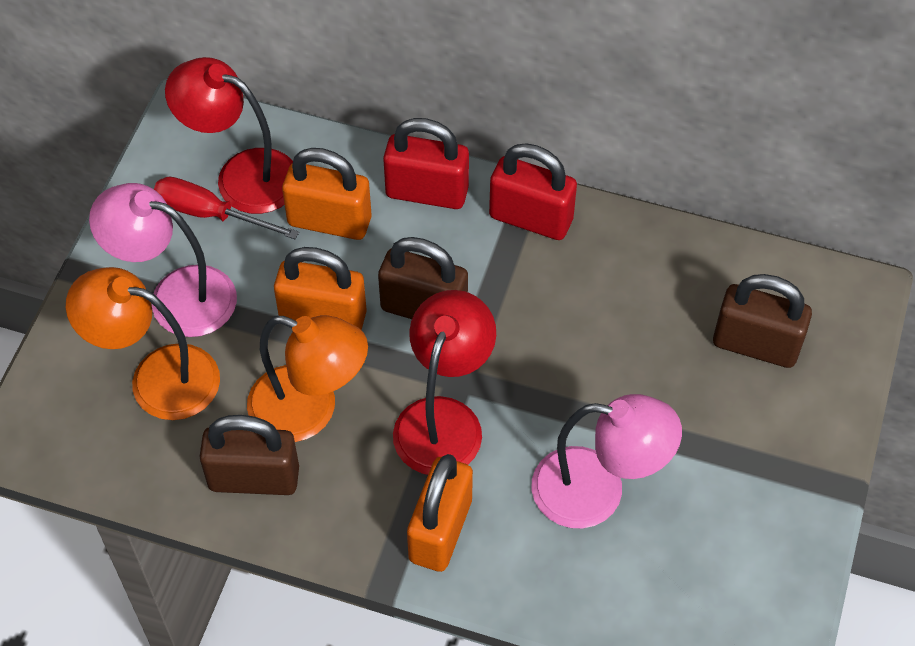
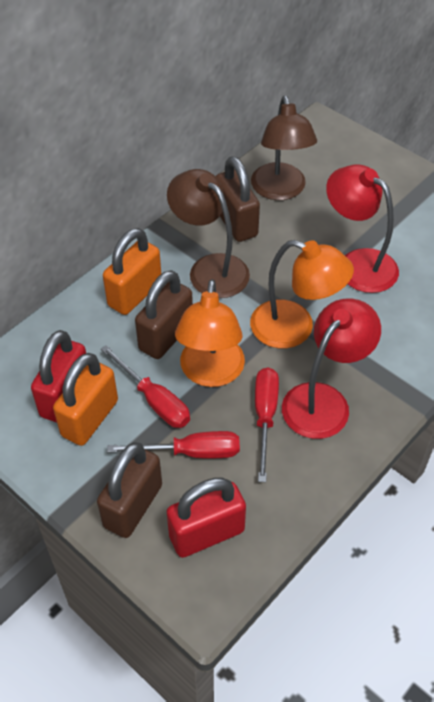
brown lamp: 0 -> 2
orange padlock: 3 -> 2
pink lamp: 2 -> 0
red screwdriver: 1 -> 3

